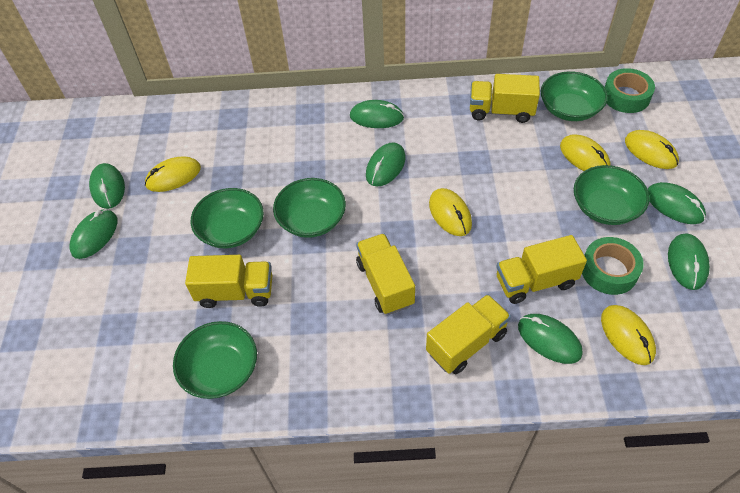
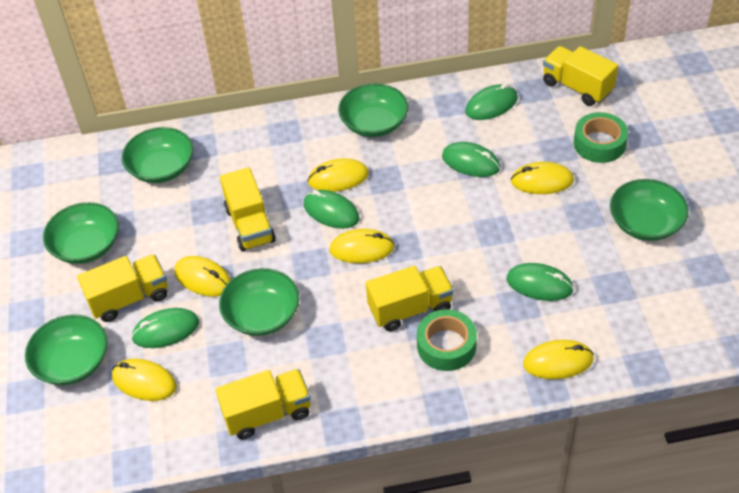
green bowl: 5 -> 6
green mouse: 7 -> 5
yellow mouse: 5 -> 6

